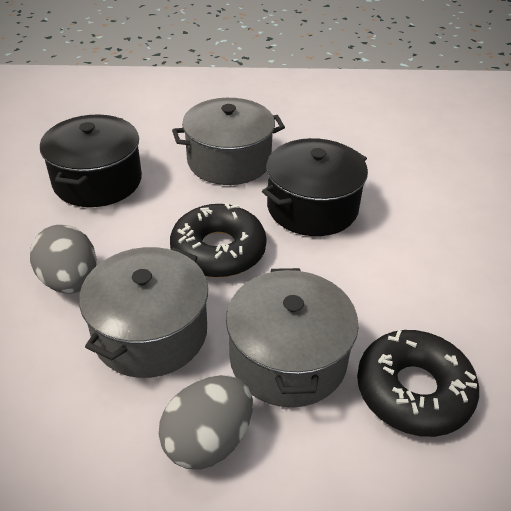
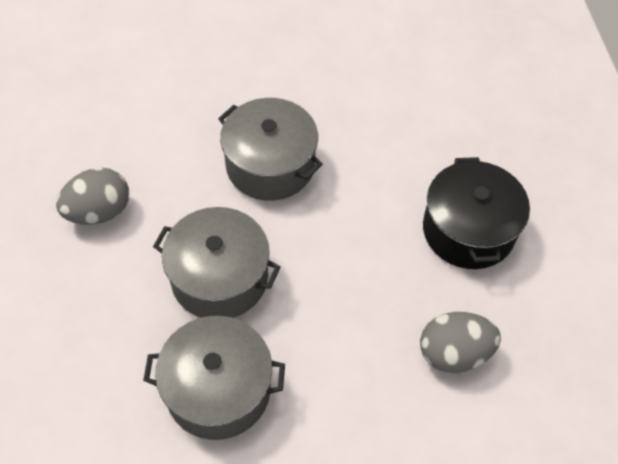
black donut: 2 -> 0
black pot: 2 -> 1

